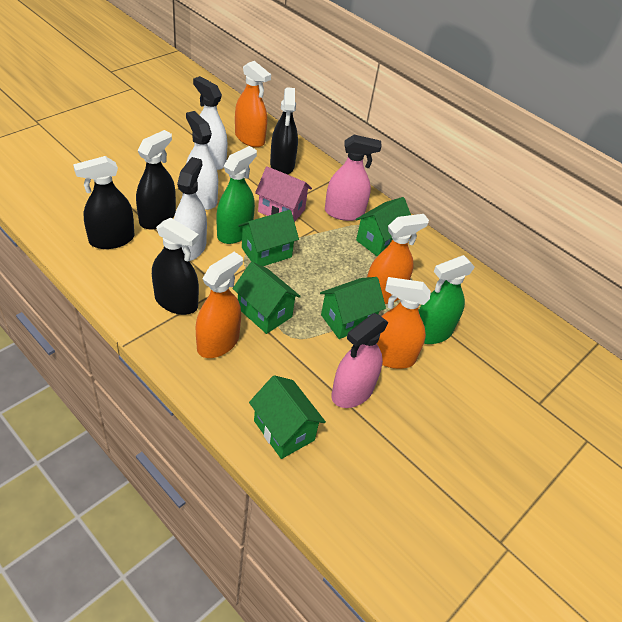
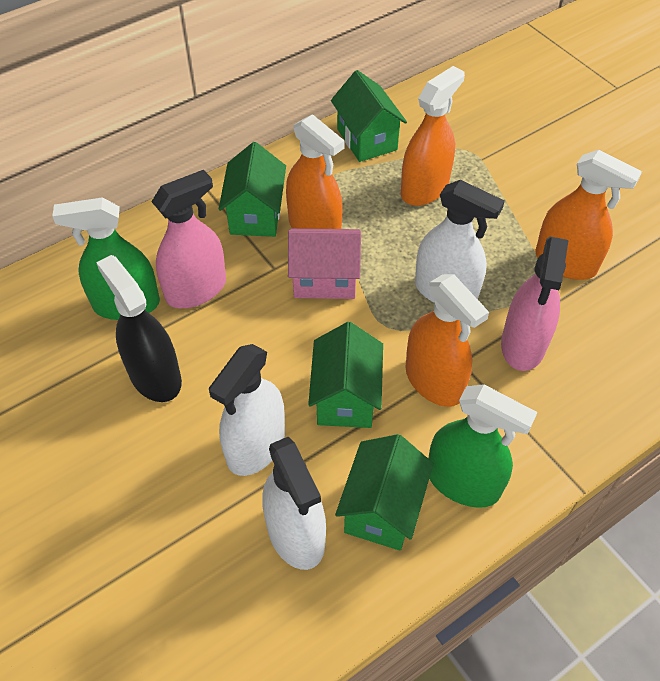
black spray bottle: 4 -> 1
green house: 5 -> 4

